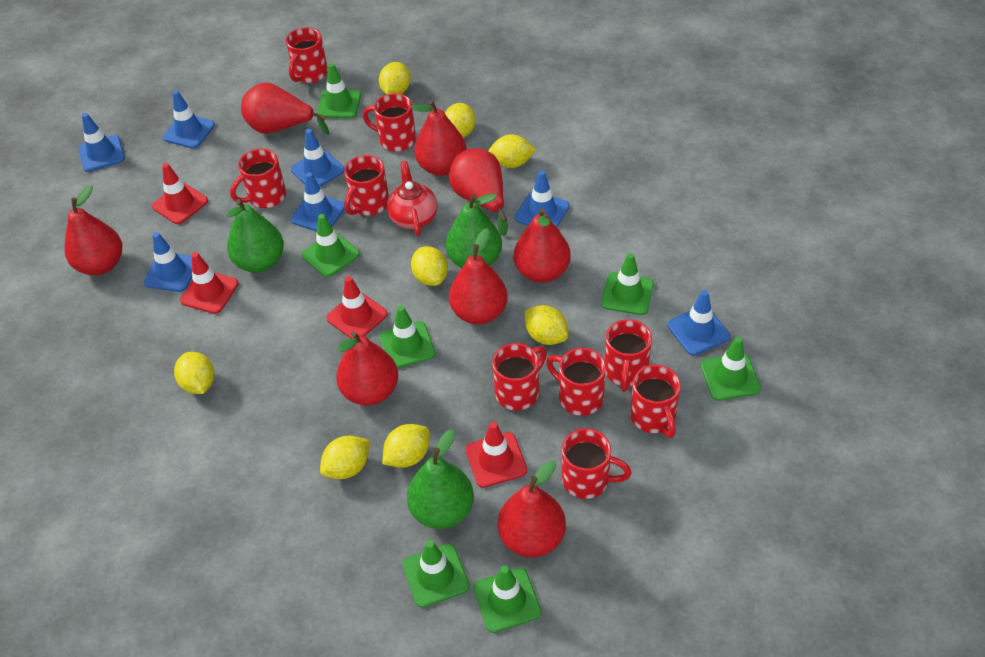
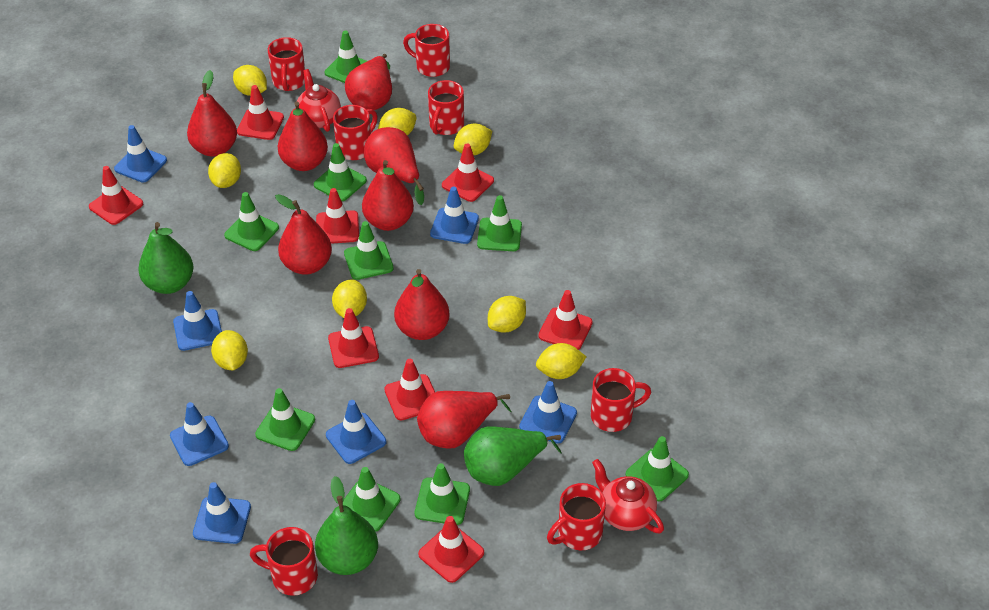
green traffic cone: 7 -> 9
red mug: 9 -> 7
red teapot: 1 -> 2
red traffic cone: 4 -> 8

